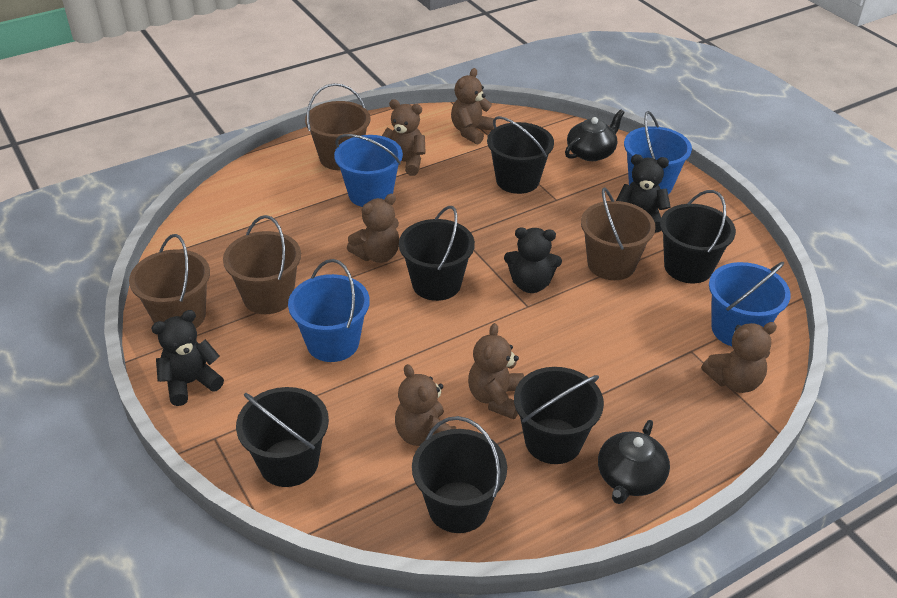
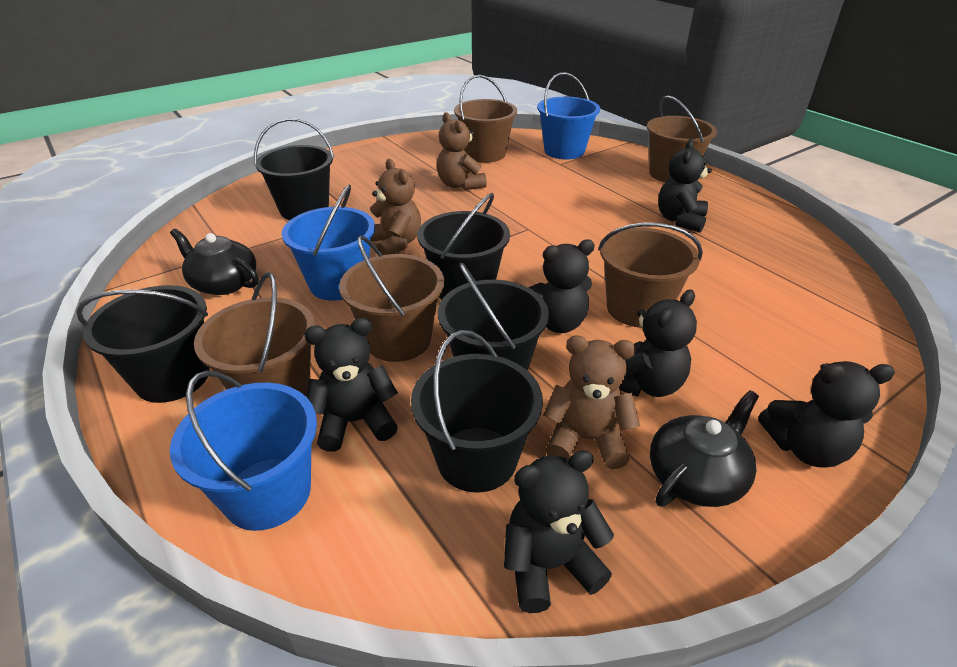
black bucket: 6 -> 5
black teddy bear: 3 -> 6
blue bucket: 4 -> 3
brown bucket: 4 -> 5
brown teddy bear: 6 -> 3

